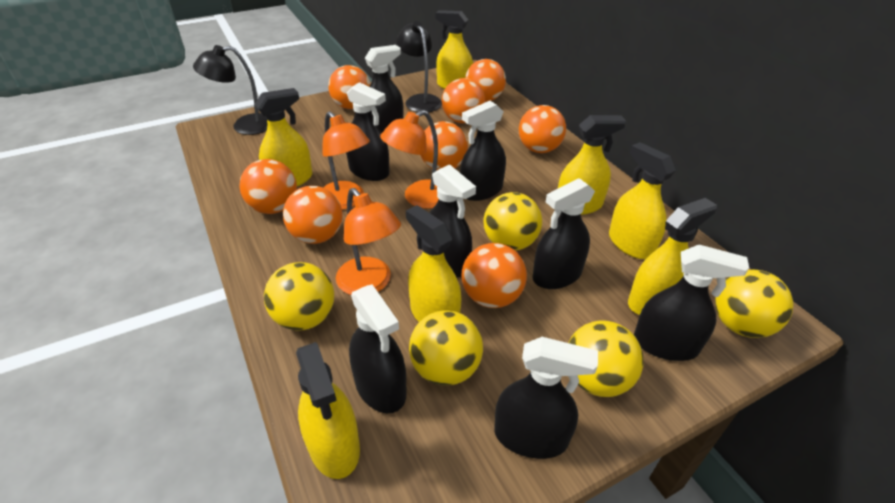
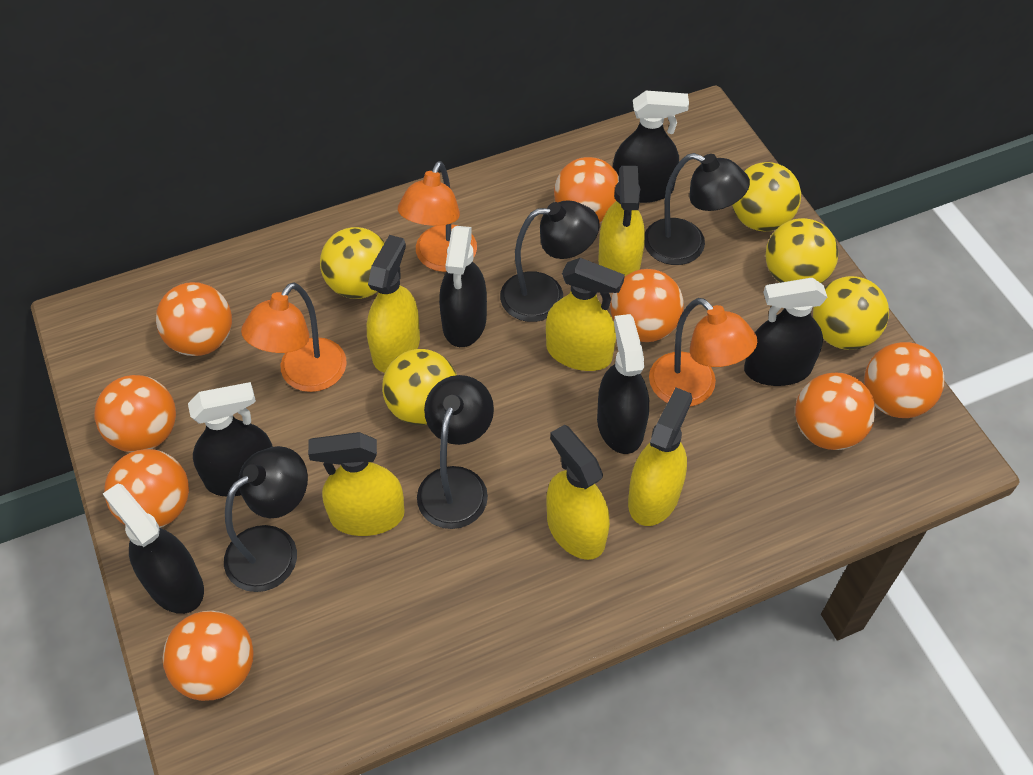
black lamp: 2 -> 4
black spray bottle: 8 -> 6
yellow spray bottle: 7 -> 6

